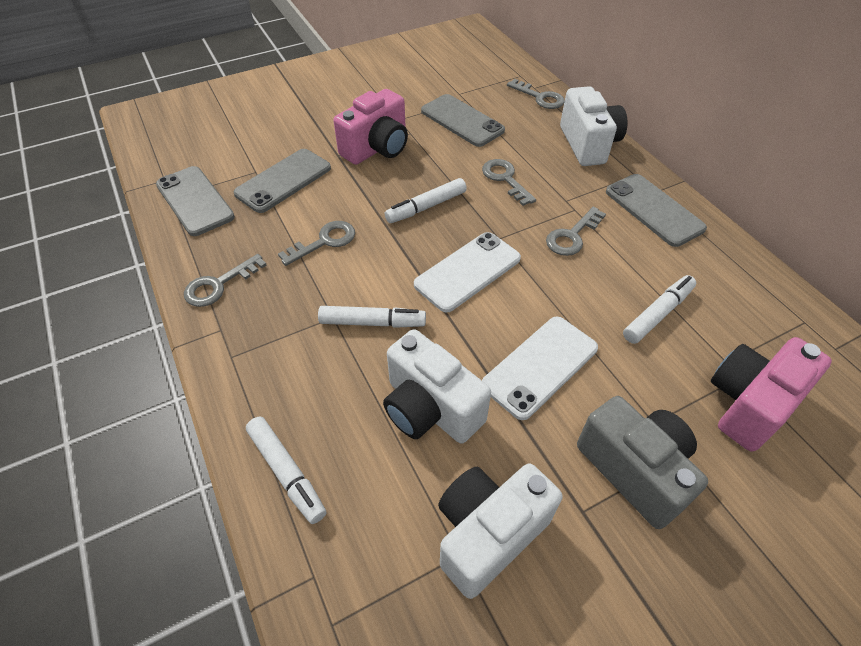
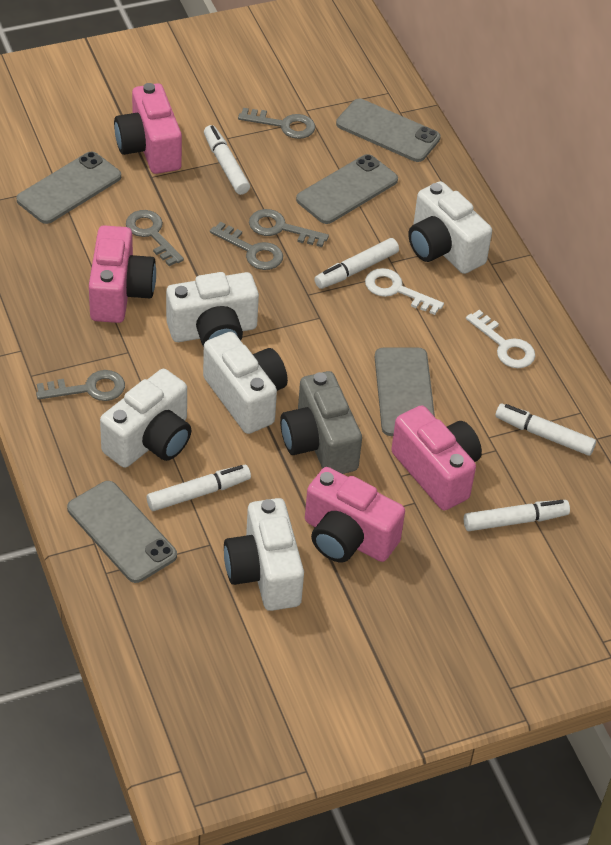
grey phone: 4 -> 5
pink camera: 2 -> 4
white camera: 3 -> 5
white key: 0 -> 2
white marker: 4 -> 5
white phone: 2 -> 0

